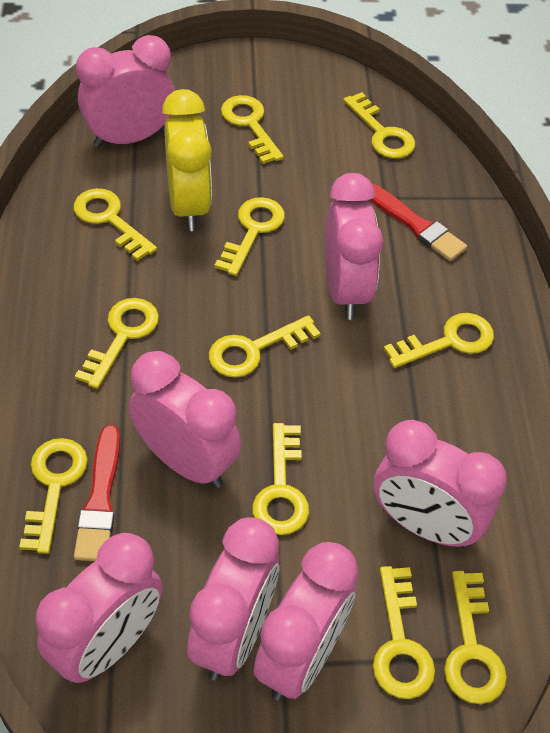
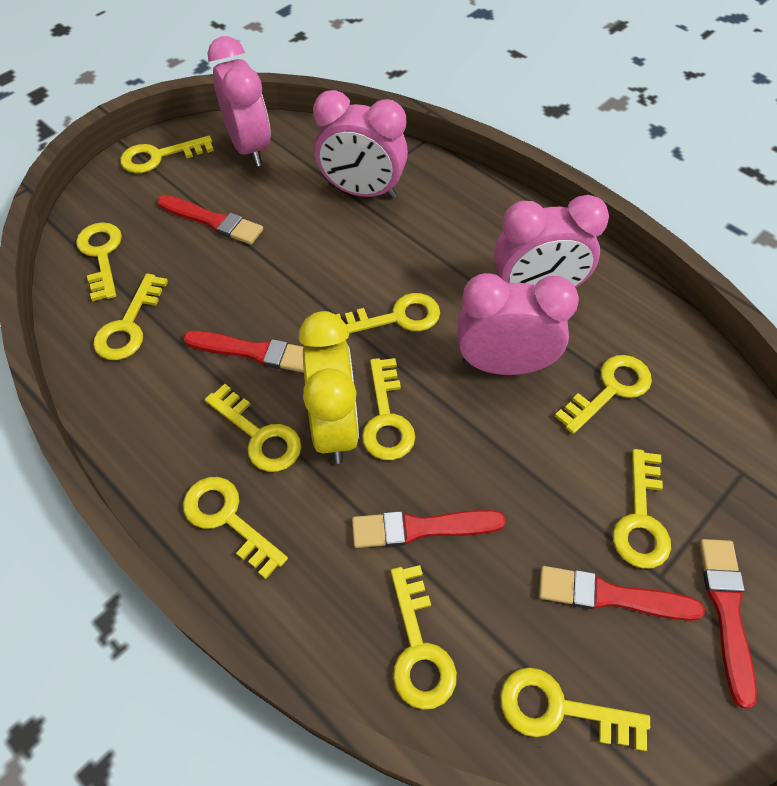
pink clock: 7 -> 4
red brush: 2 -> 5

